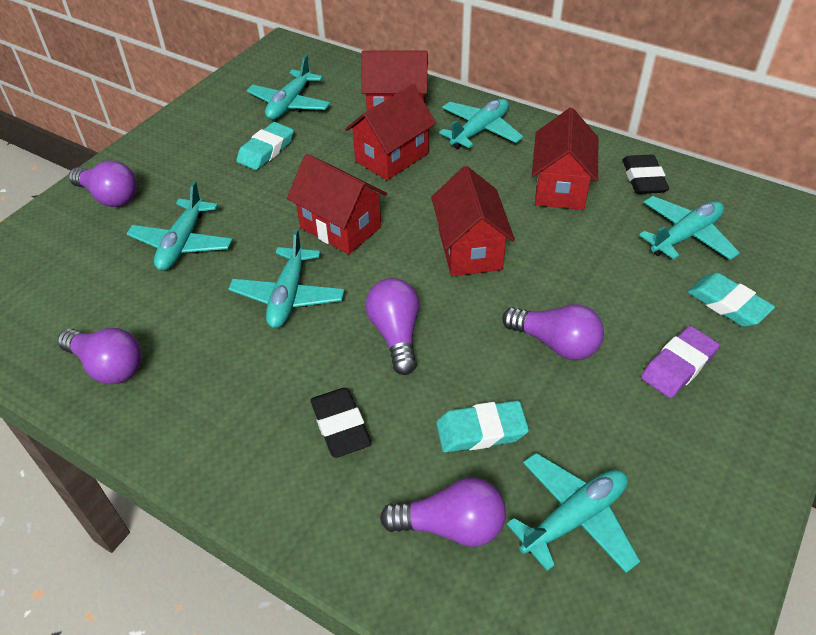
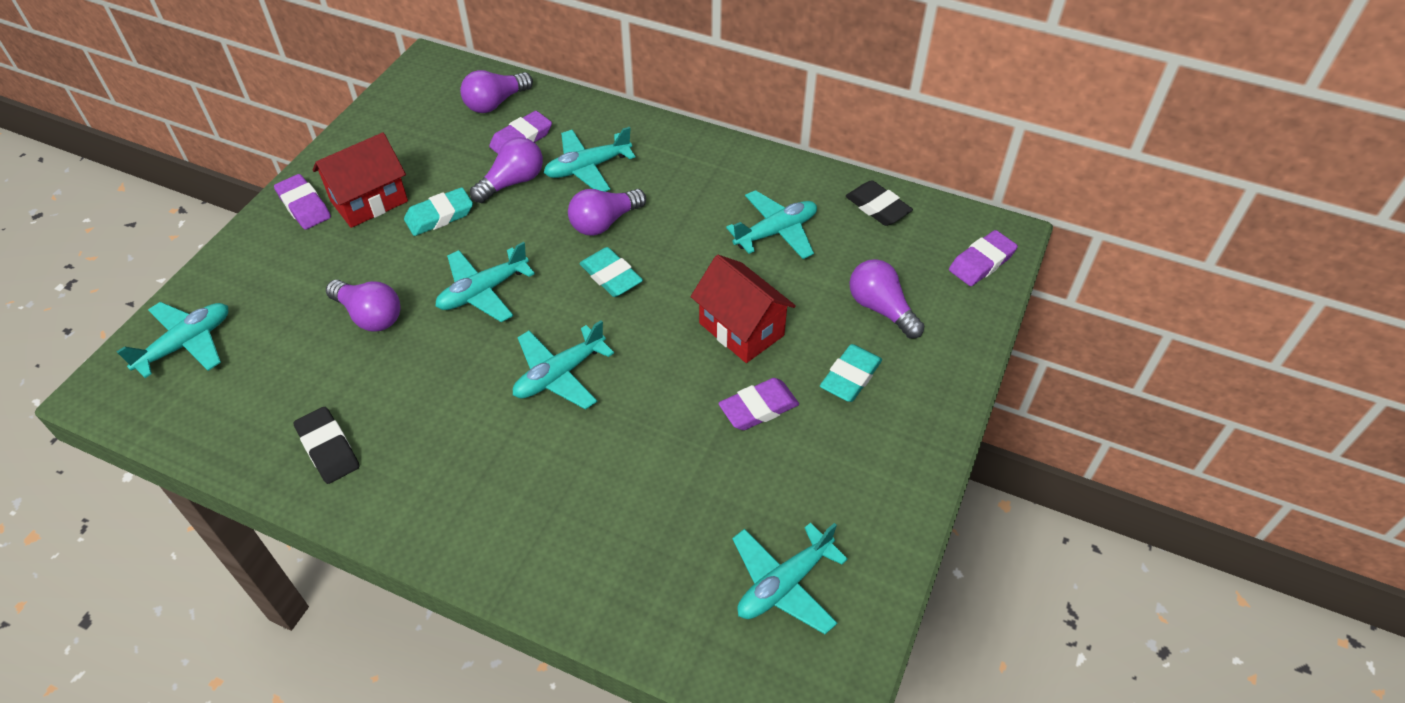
purple eraser: 1 -> 4
red house: 5 -> 2

